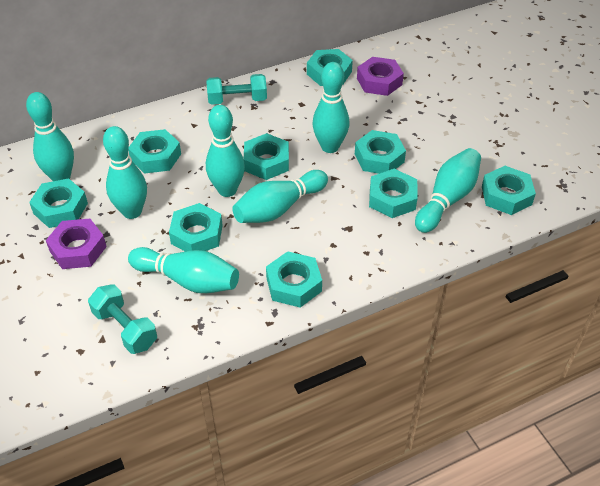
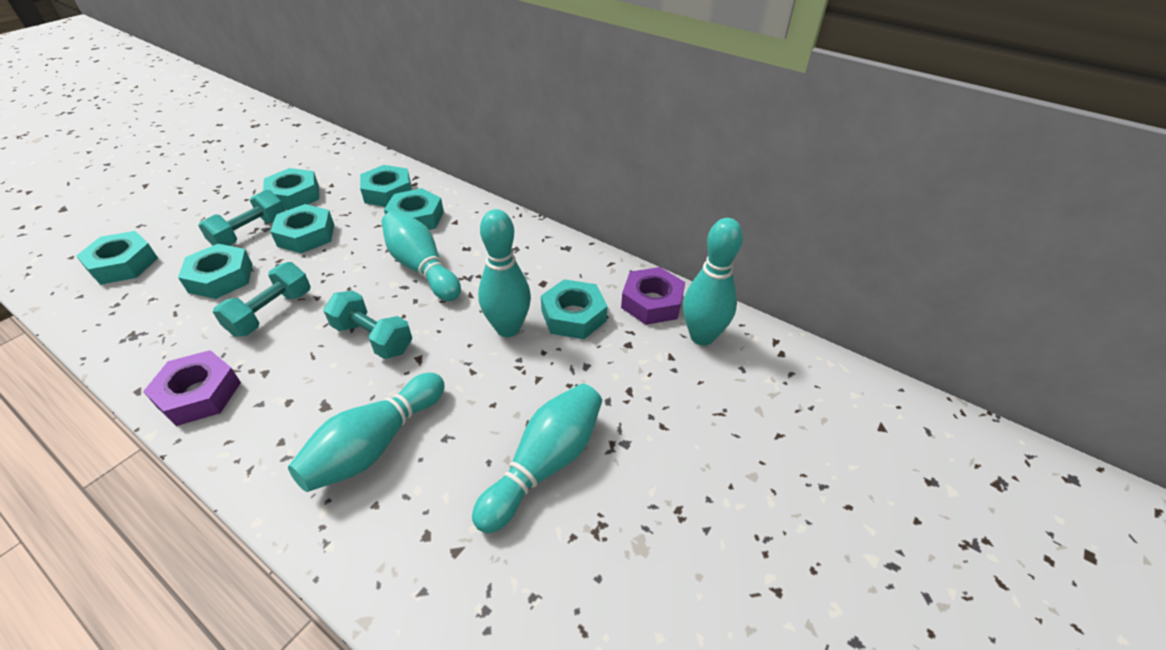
turquoise bowling pin: 7 -> 5
turquoise dumbbell: 2 -> 3
turquoise nut: 9 -> 7

